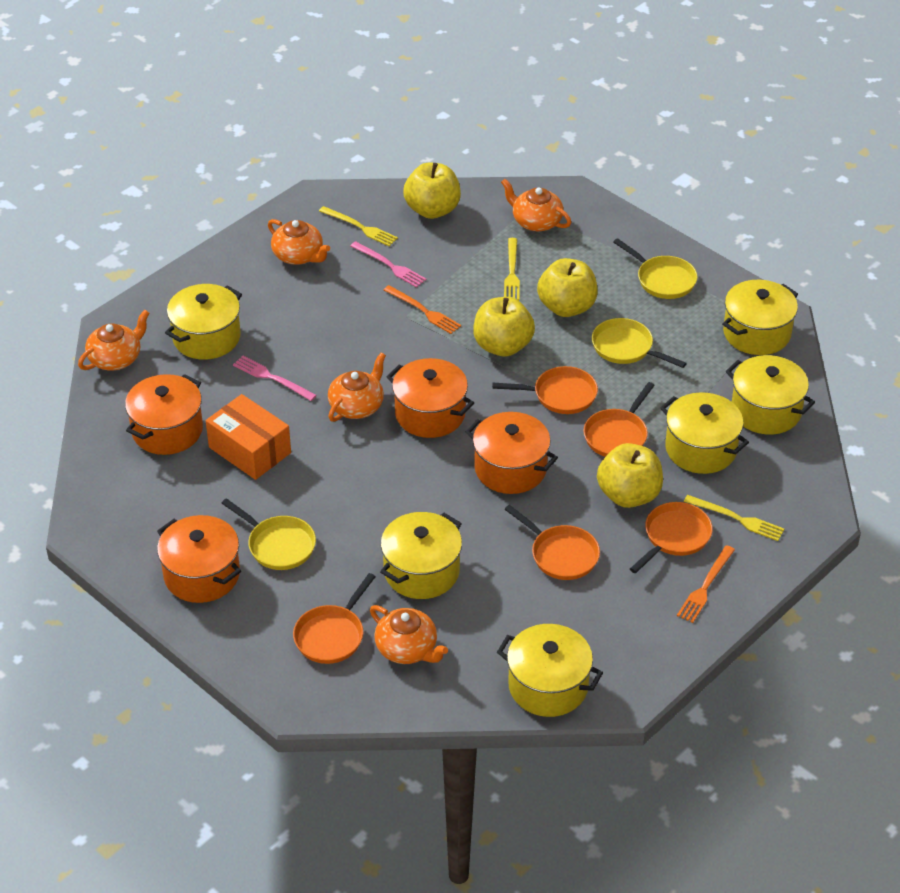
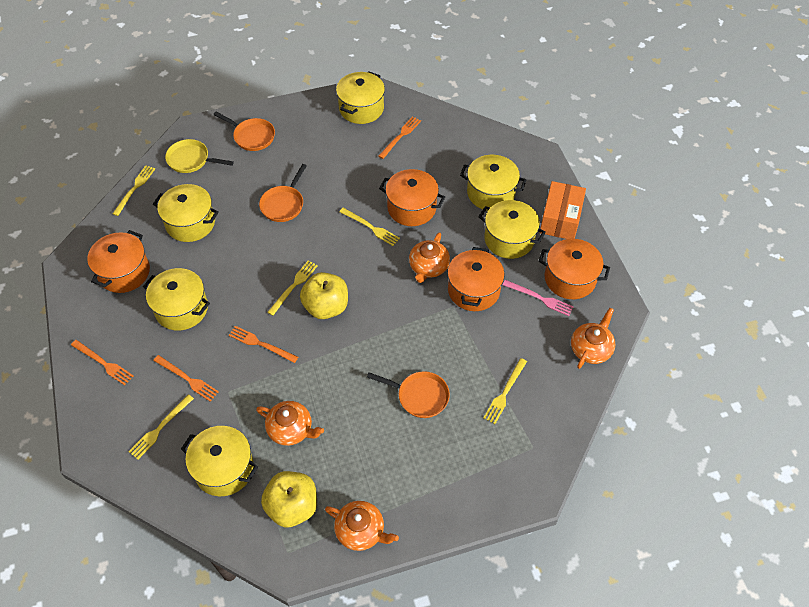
orange fork: 2 -> 4
orange pan: 5 -> 3
orange teapot: 5 -> 4
pink fork: 2 -> 1
yellow apple: 4 -> 2
yellow fork: 3 -> 5
yellow pan: 3 -> 1

